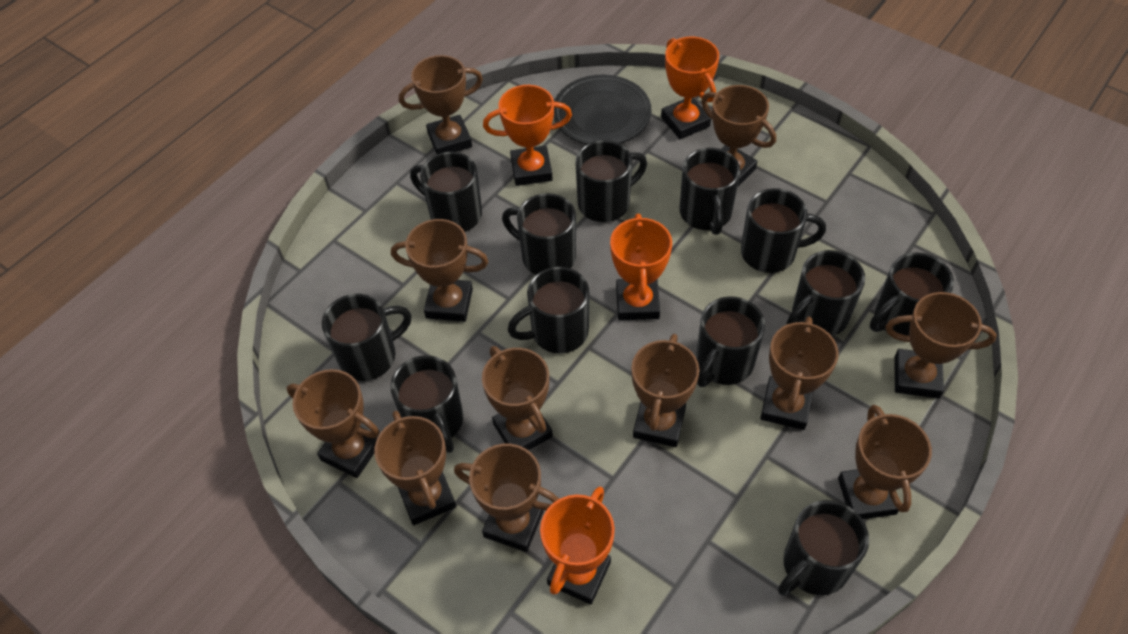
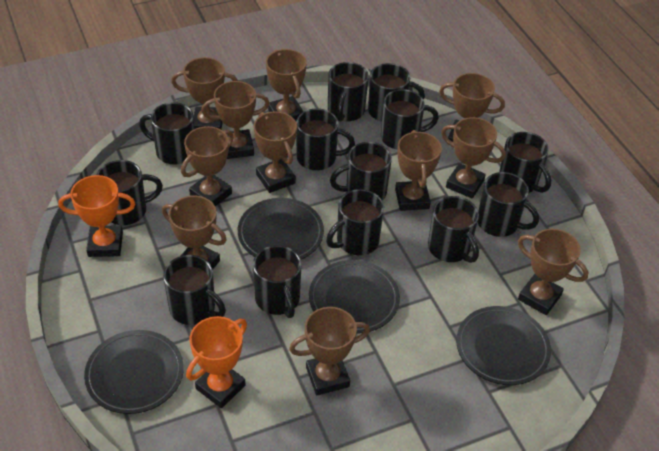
black mug: 12 -> 13
black plate: 1 -> 4
orange trophy: 4 -> 2

